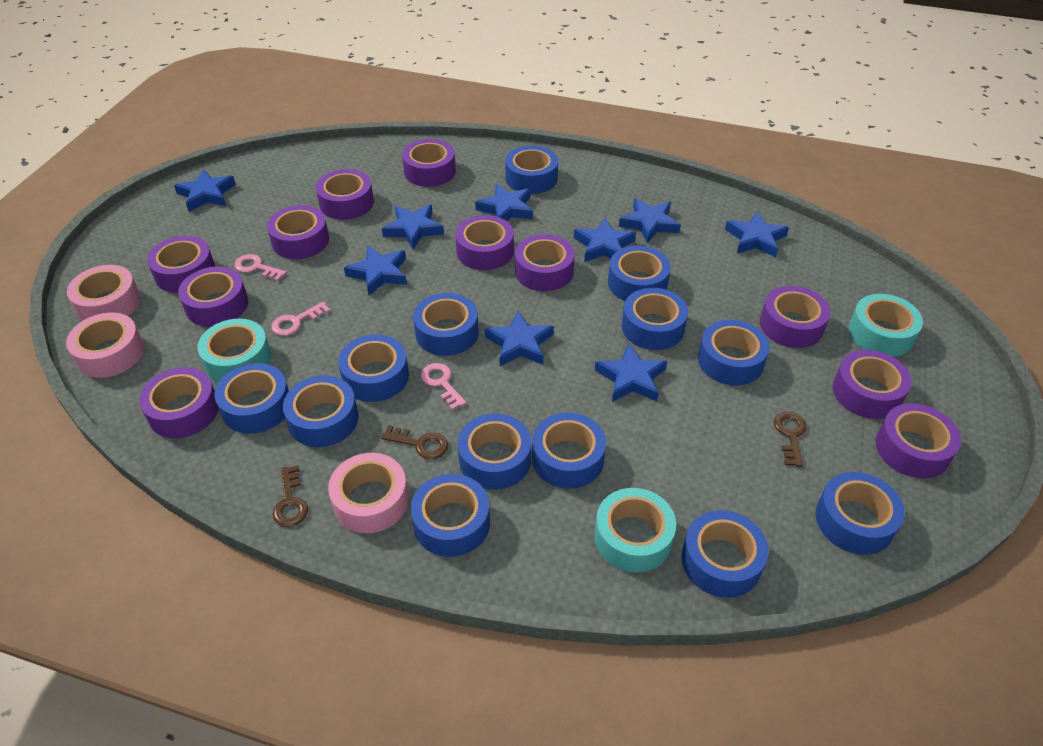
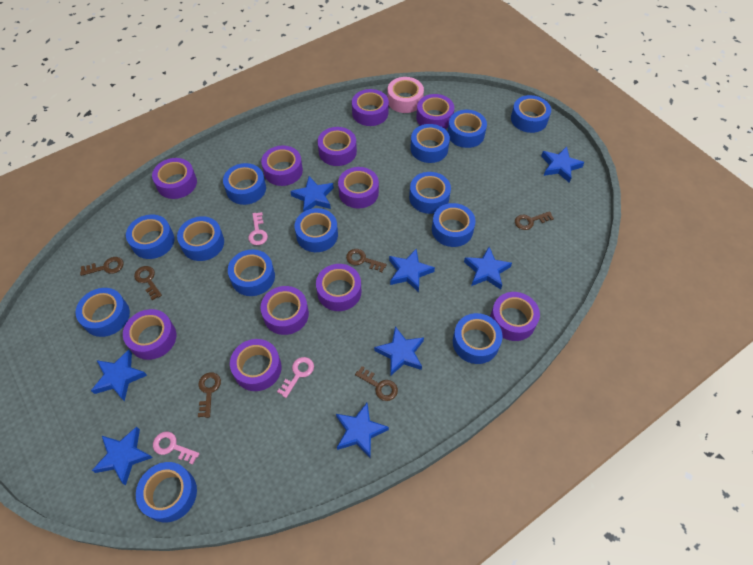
blue star: 9 -> 8
brown key: 3 -> 6
pink tape: 3 -> 1
turquoise tape: 3 -> 0

